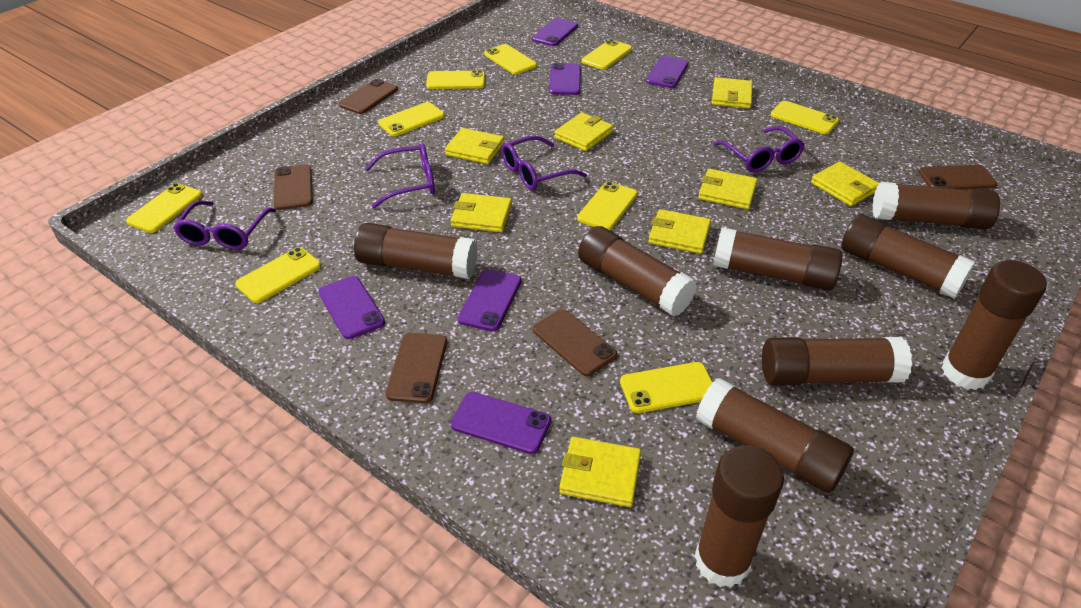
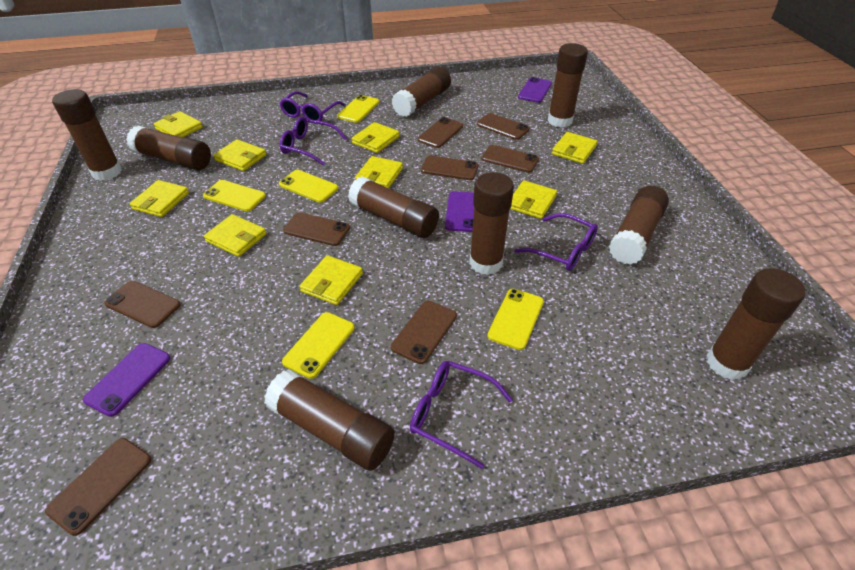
brown phone: 5 -> 8
purple phone: 6 -> 3
yellow phone: 9 -> 5
yellow wallet: 8 -> 9

